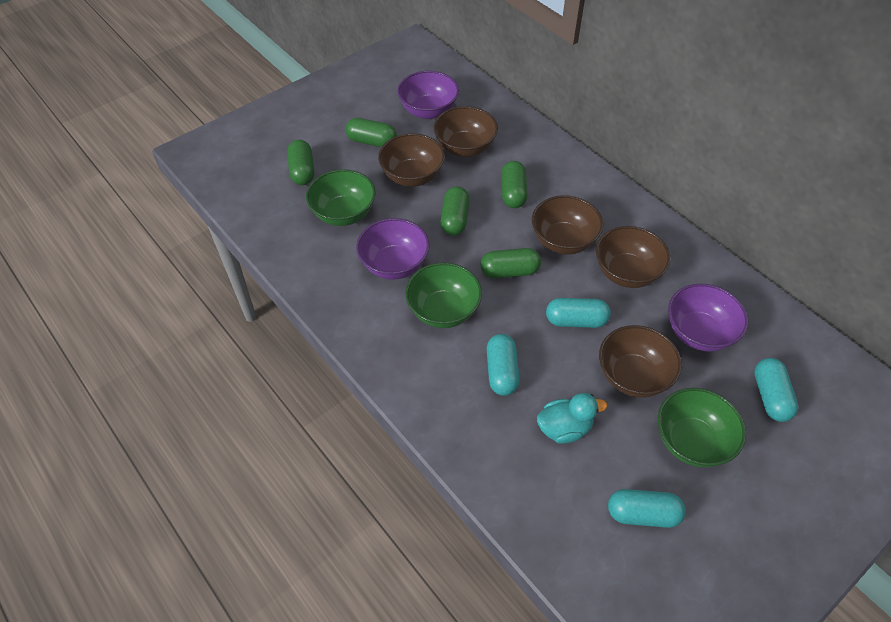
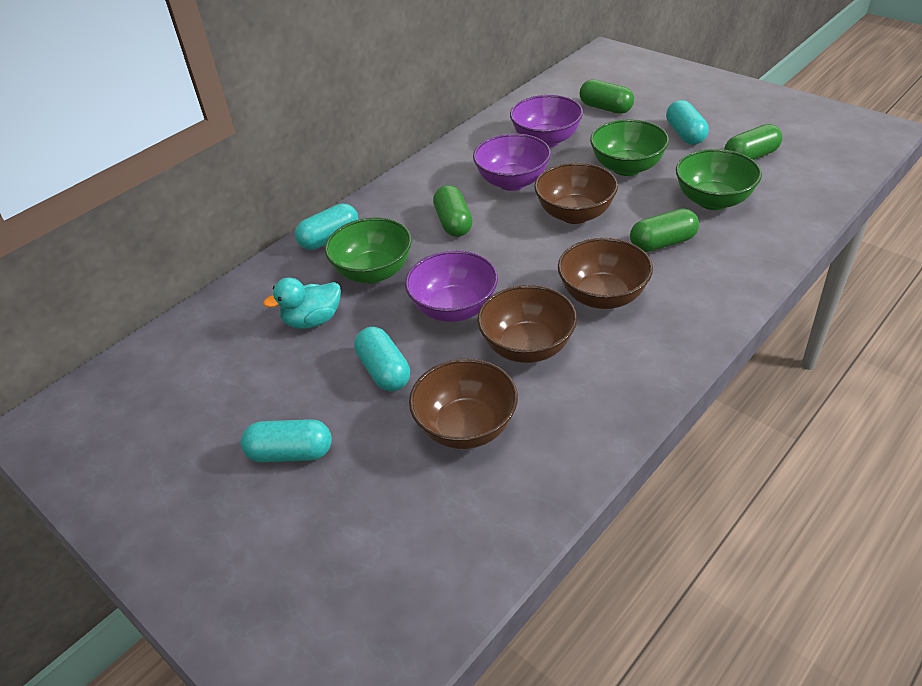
brown bowl: 5 -> 4
green capsule: 5 -> 4

